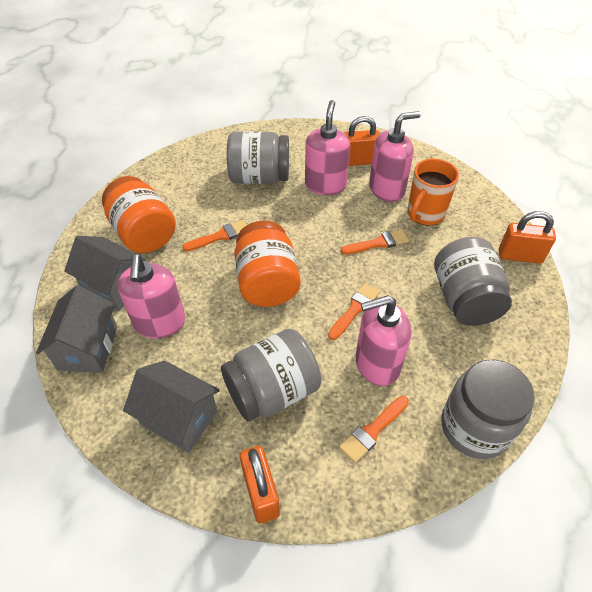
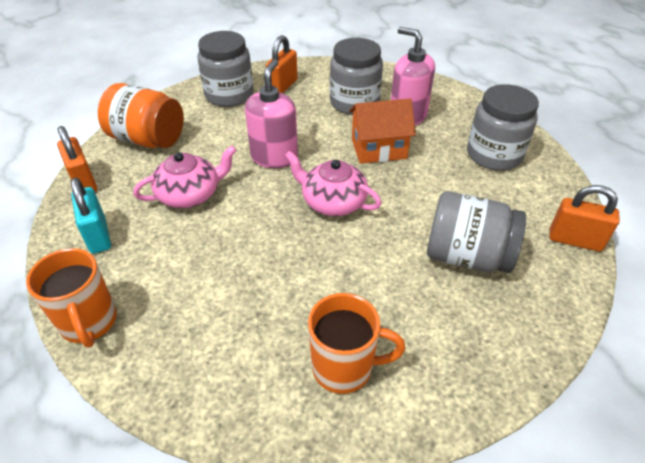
grey house: 3 -> 0
orange brush: 4 -> 0
orange house: 0 -> 1
orange jar: 2 -> 1
orange mug: 1 -> 2
pink soap dispenser: 4 -> 2
pink teapot: 0 -> 2
turquoise padlock: 0 -> 1

